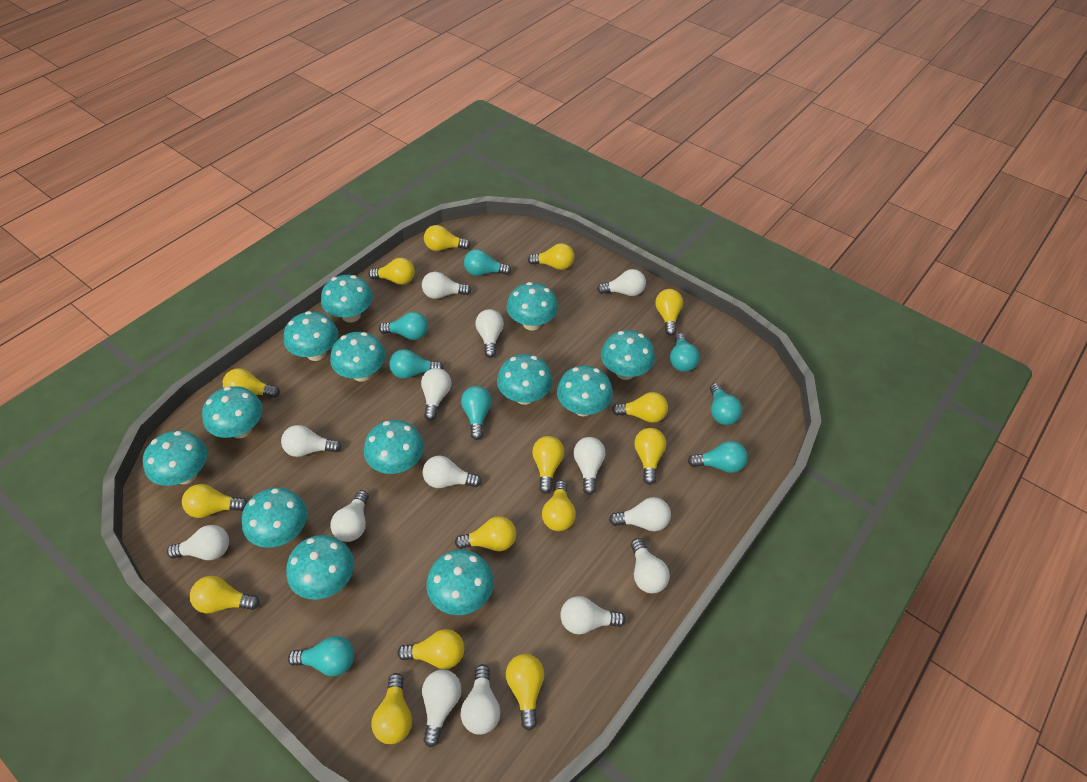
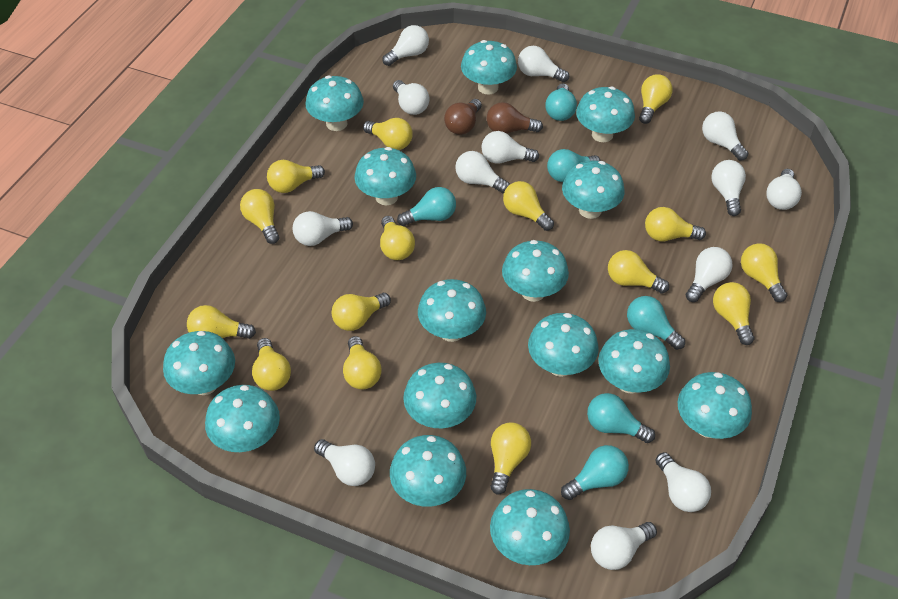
brown light bulb: 0 -> 2
turquoise light bulb: 8 -> 6
turquoise mushroom: 13 -> 15
white light bulb: 14 -> 13

